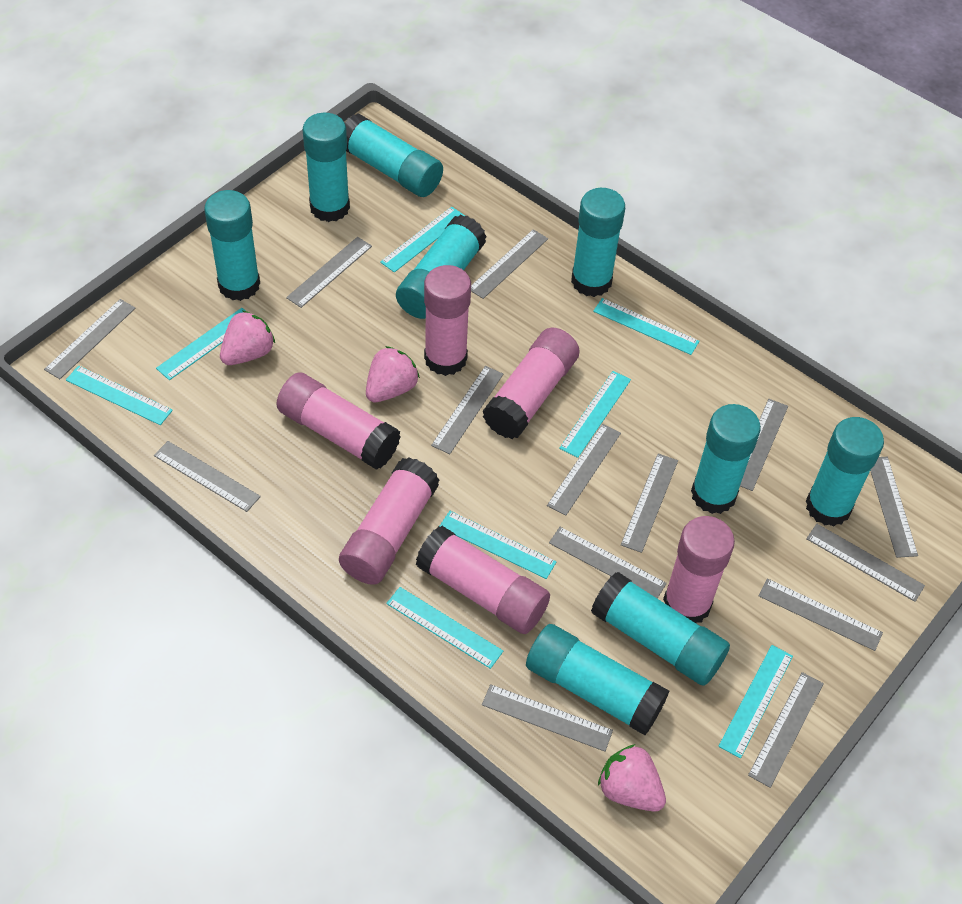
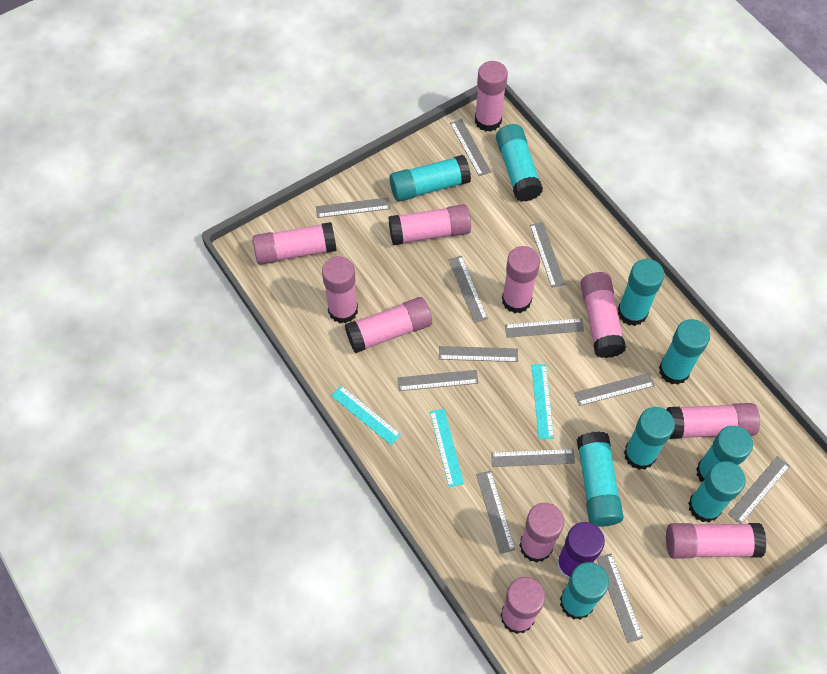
grey ruler: 14 -> 12
pink glue stick: 6 -> 11
pink strawberry: 3 -> 0
purple glue stick: 0 -> 1
turquoise ruler: 8 -> 3

